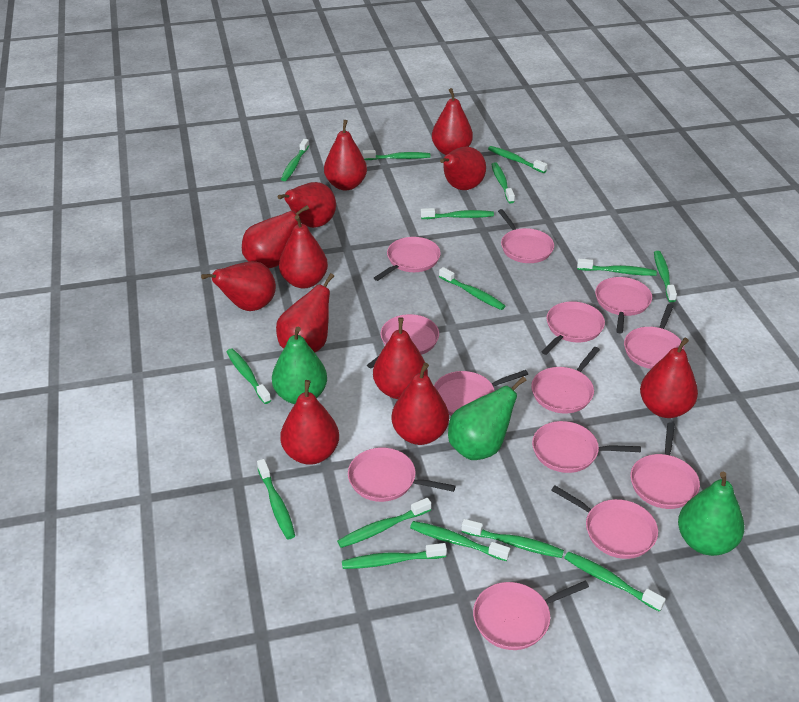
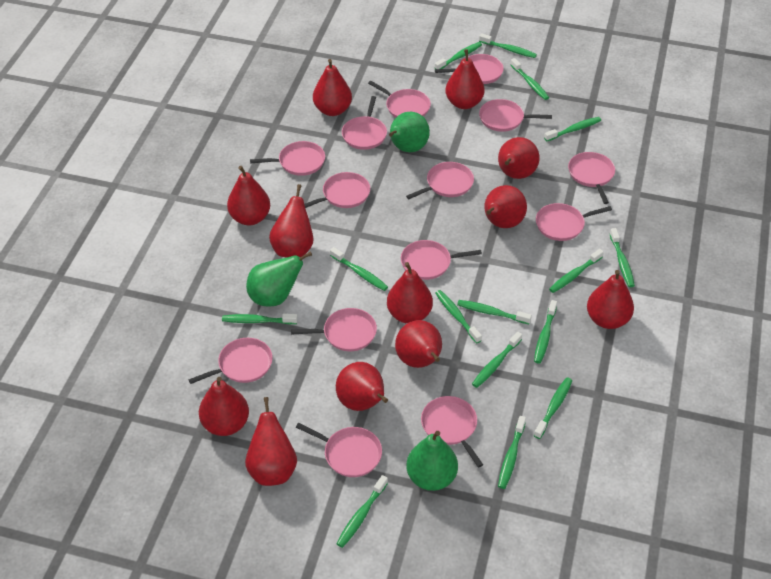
pink pan: 13 -> 14

